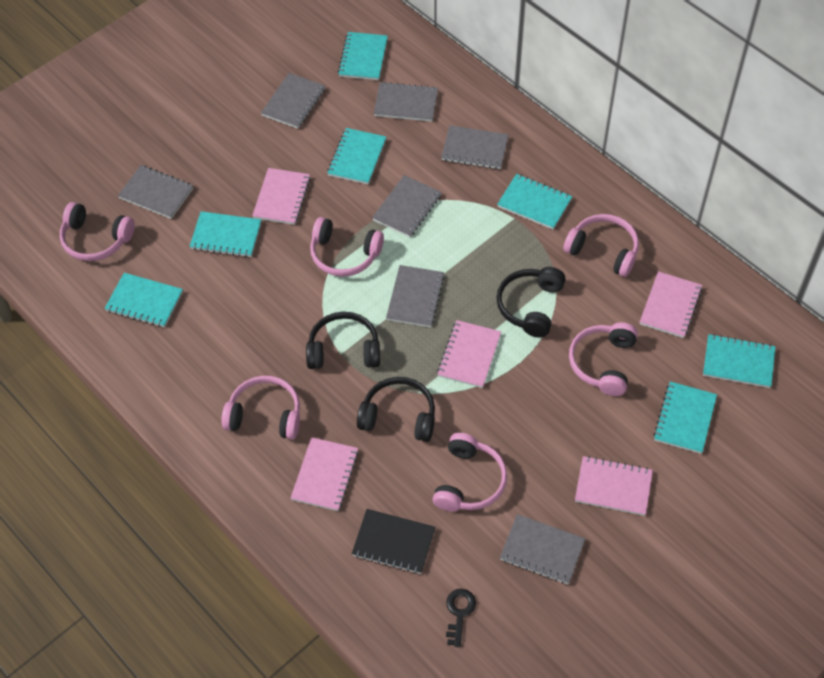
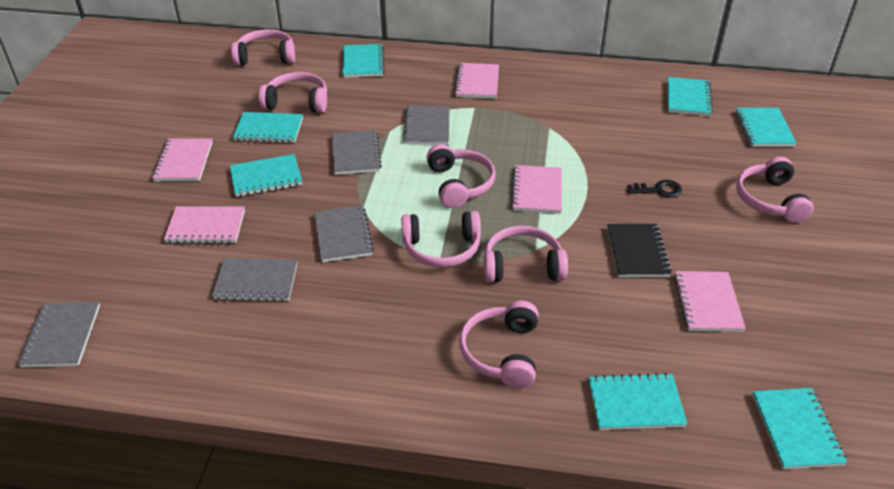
black headphones: 3 -> 0
grey notebook: 7 -> 5
pink headphones: 6 -> 7

